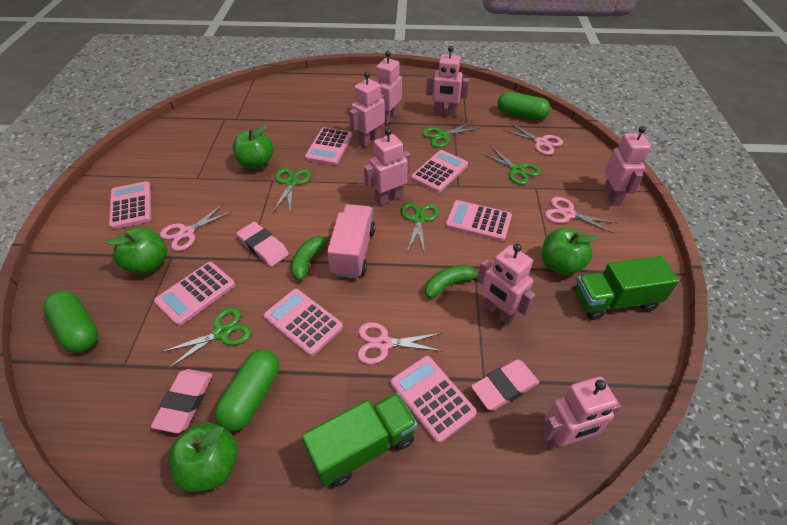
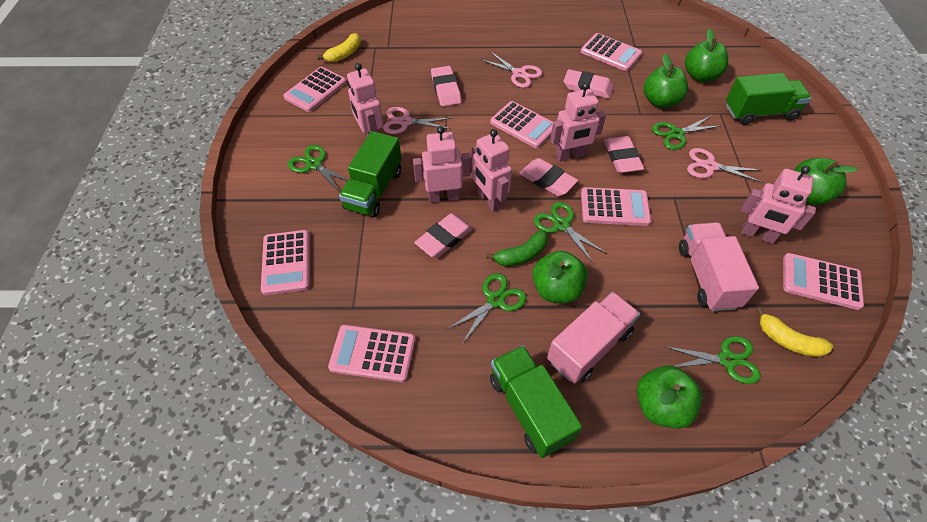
green apple: 4 -> 5
green banana: 2 -> 1
green capsule: 3 -> 0
green truck: 2 -> 3
pink eraser: 3 -> 5
pink robot: 7 -> 5
pink scissors: 4 -> 3
pink truck: 1 -> 2
yellow banana: 0 -> 2

